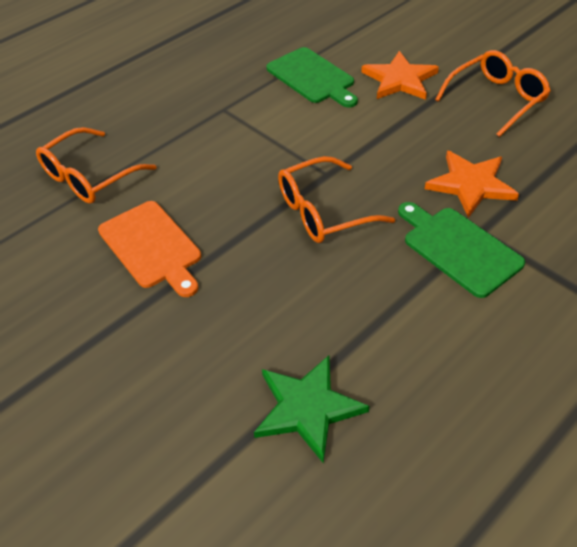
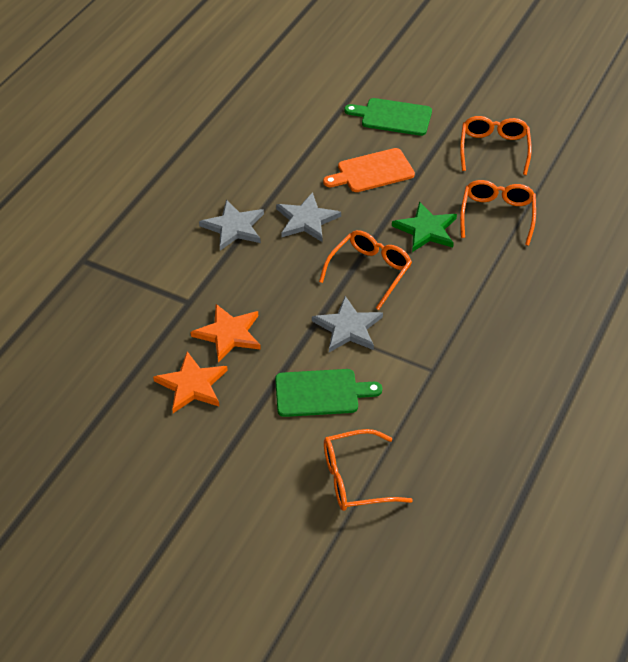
grey star: 0 -> 3
orange glasses: 3 -> 4

